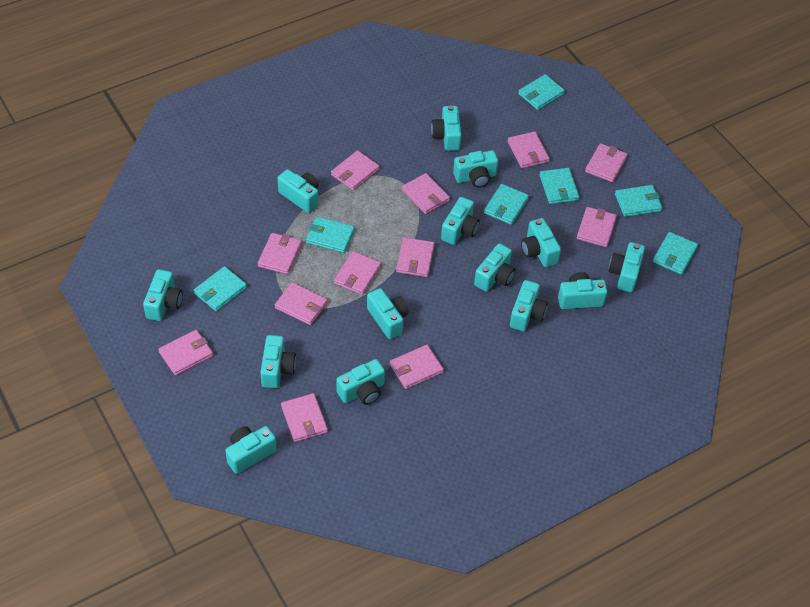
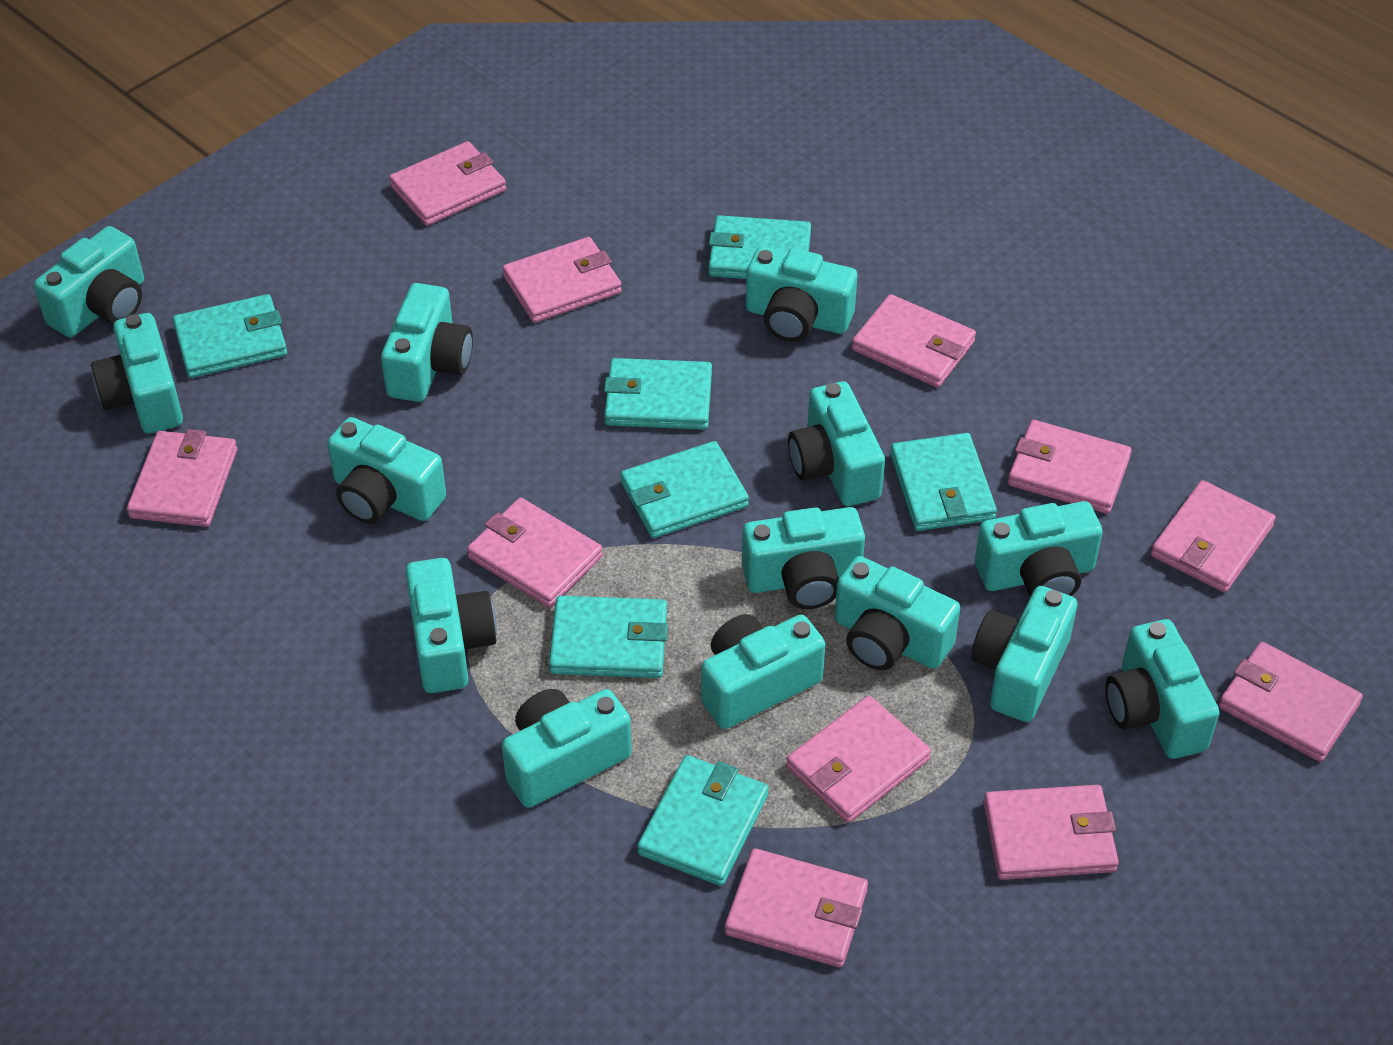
pink wallet: 12 -> 11

